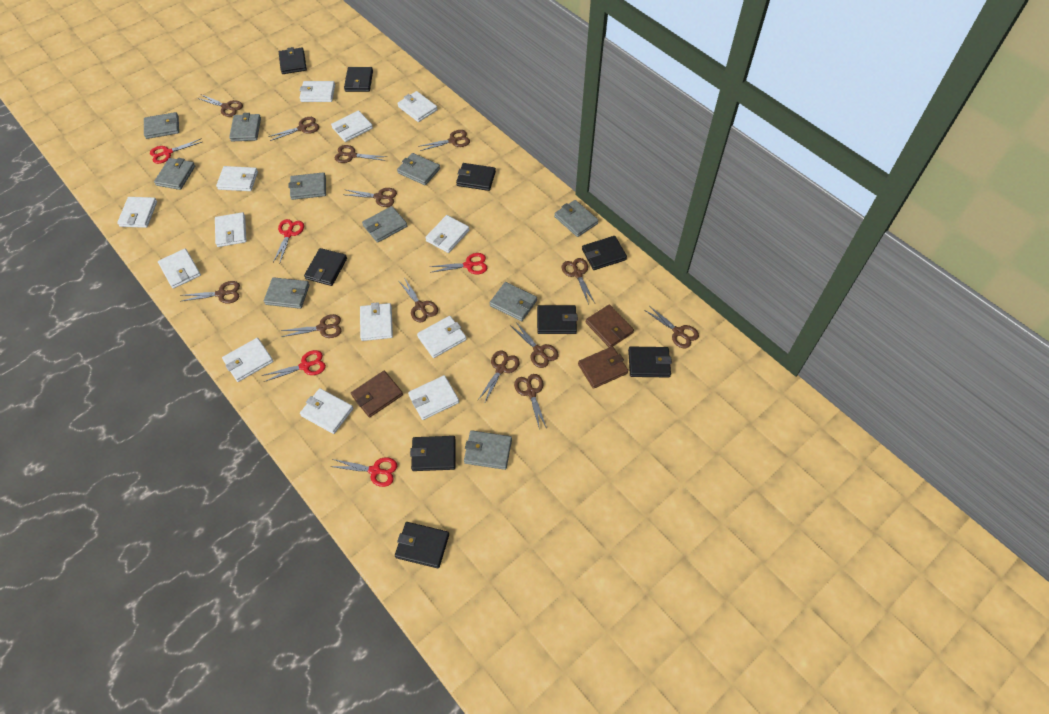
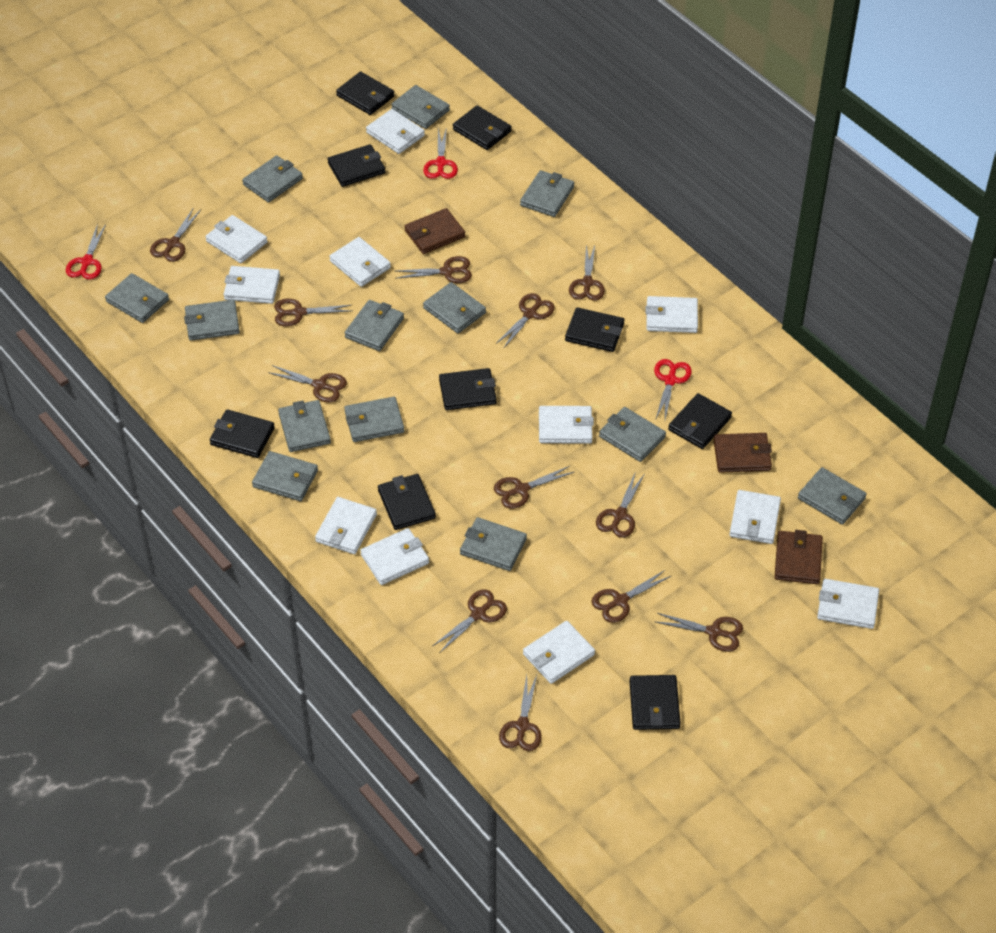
brown scissors: 13 -> 12
grey wallet: 10 -> 13
red scissors: 5 -> 3
white wallet: 13 -> 11

